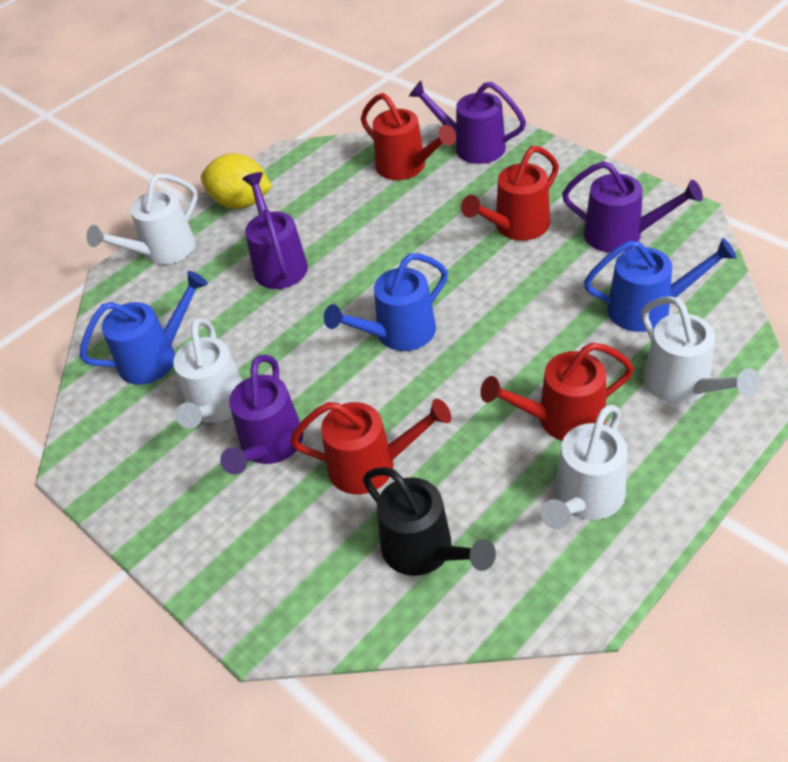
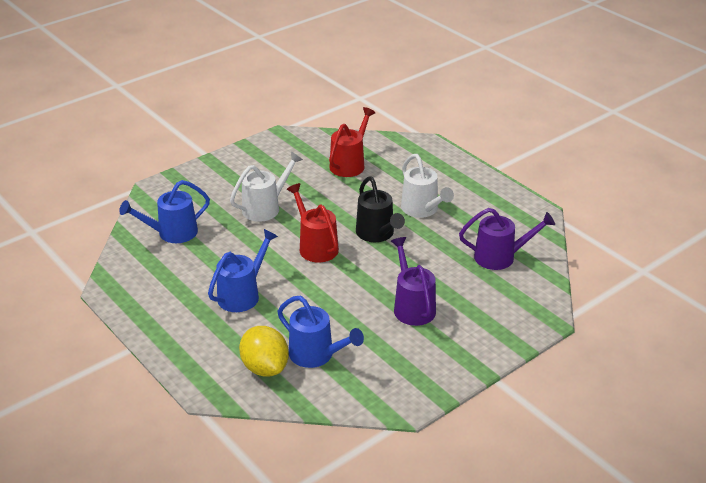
purple watering can: 4 -> 2
red watering can: 4 -> 2
white watering can: 4 -> 2

